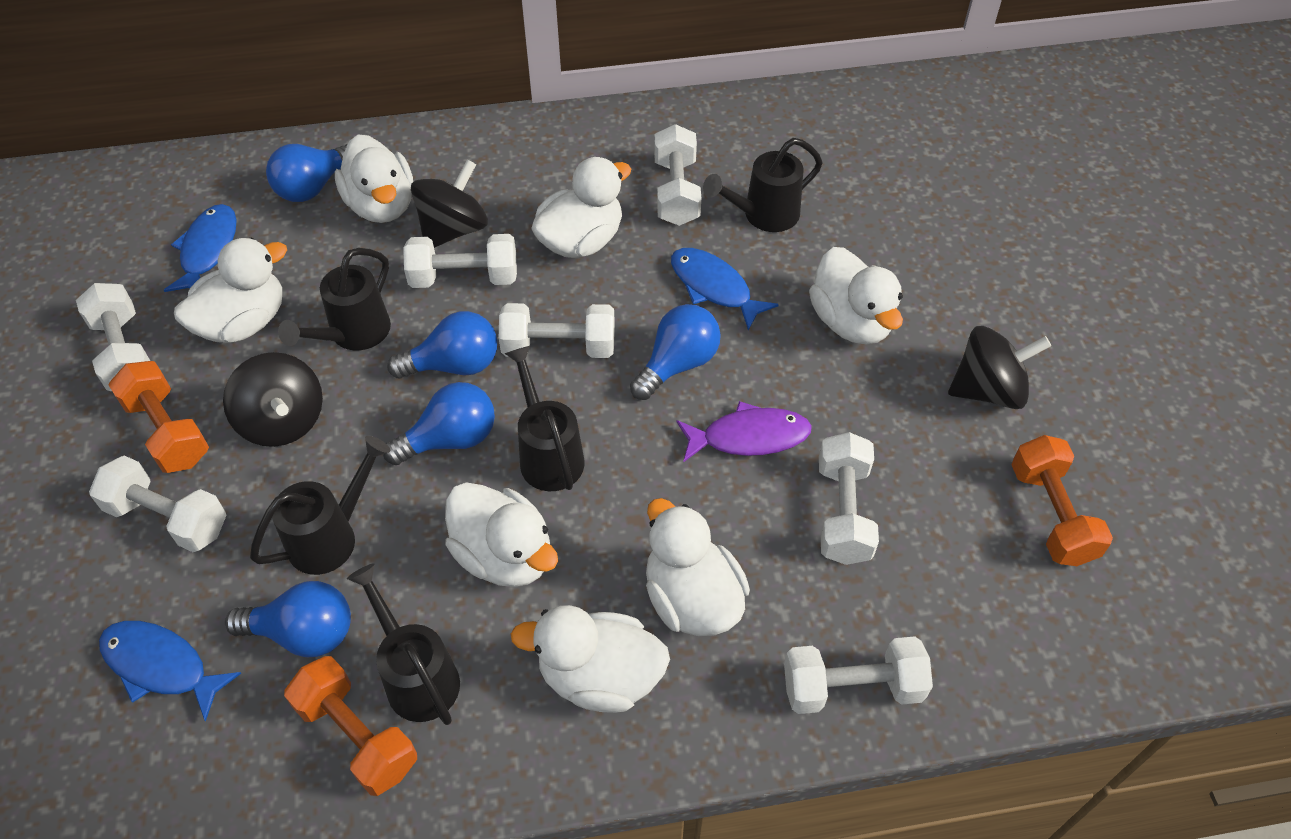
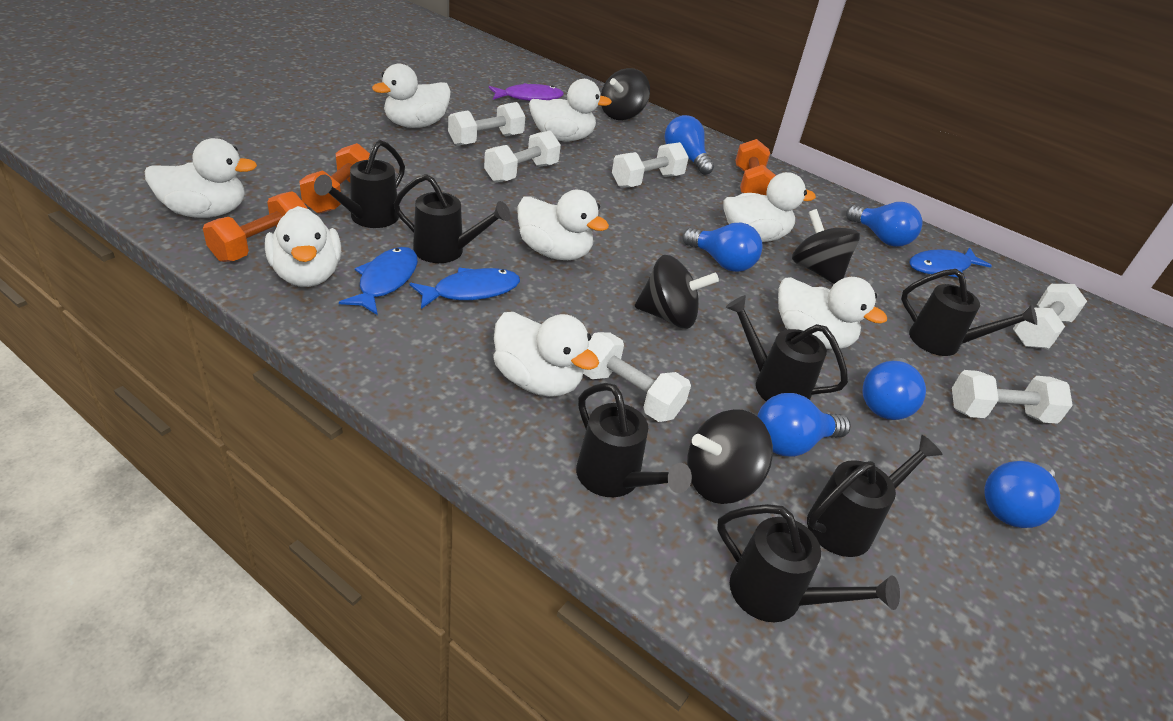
black spinning top: 3 -> 4
black watering can: 5 -> 7
blue light bulb: 5 -> 6
white duck: 7 -> 8
white dumbbell: 7 -> 6

